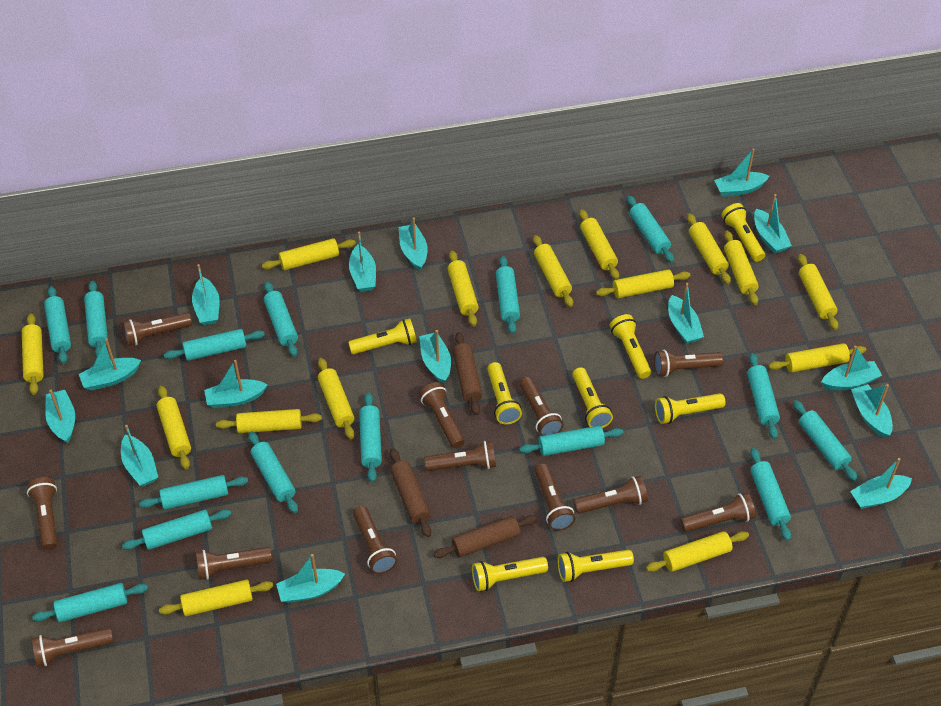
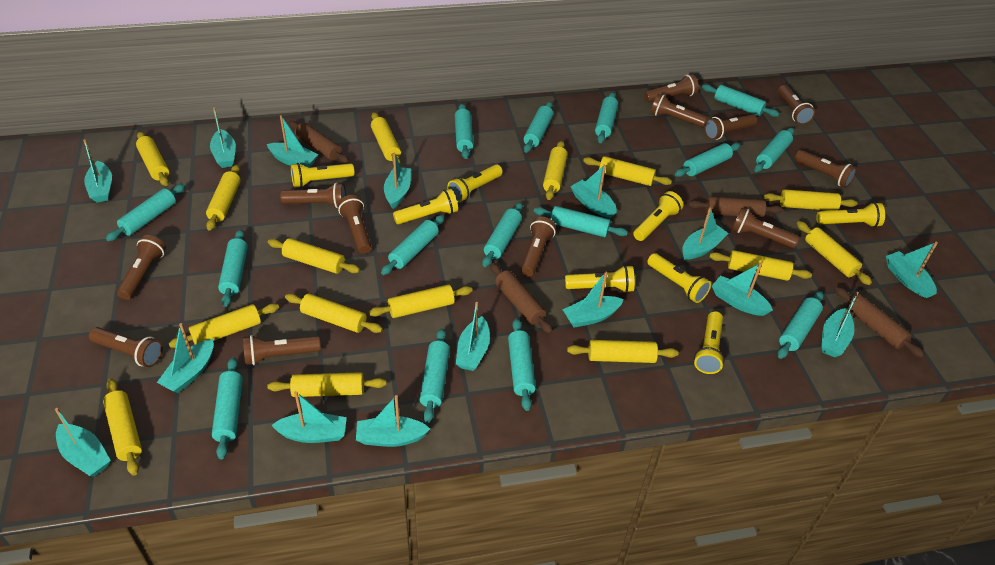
brown rolling pin: 3 -> 4

